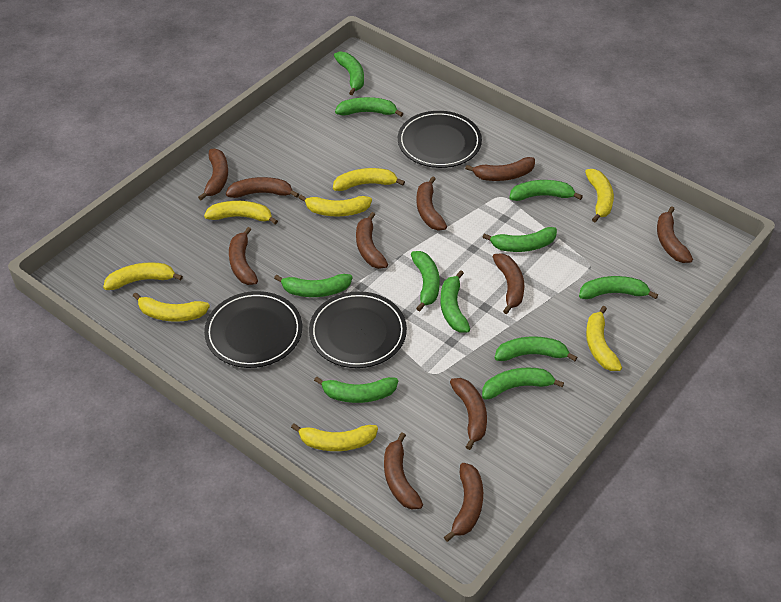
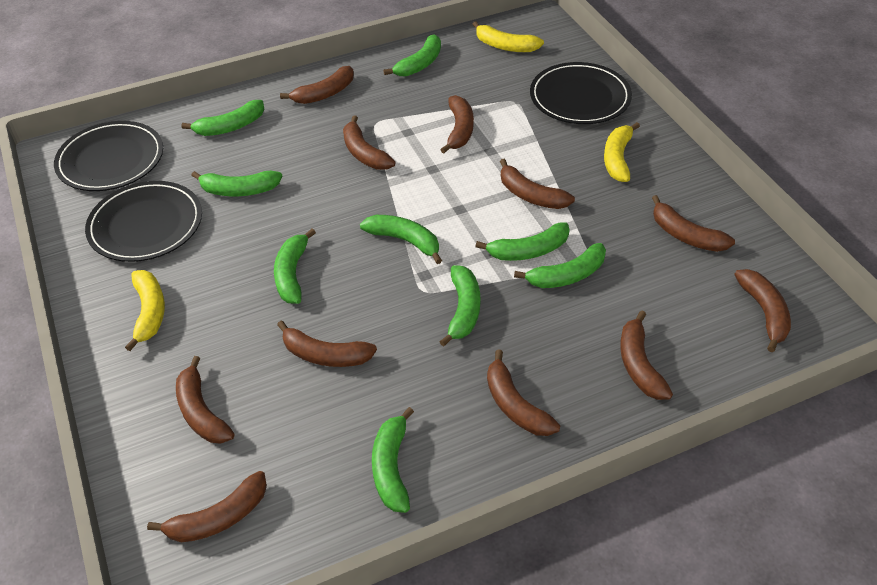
green banana: 11 -> 9
yellow banana: 8 -> 3

